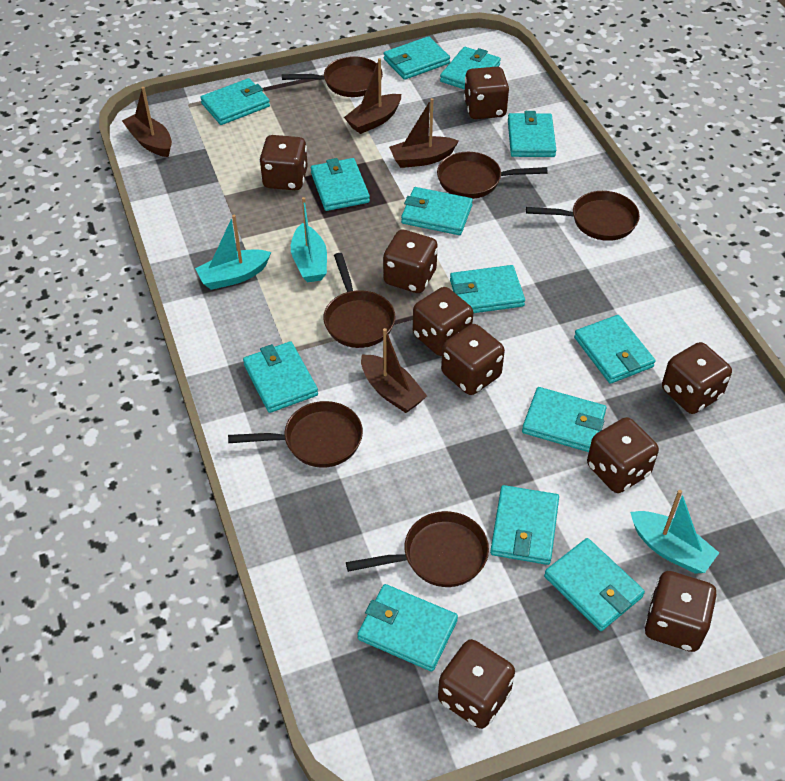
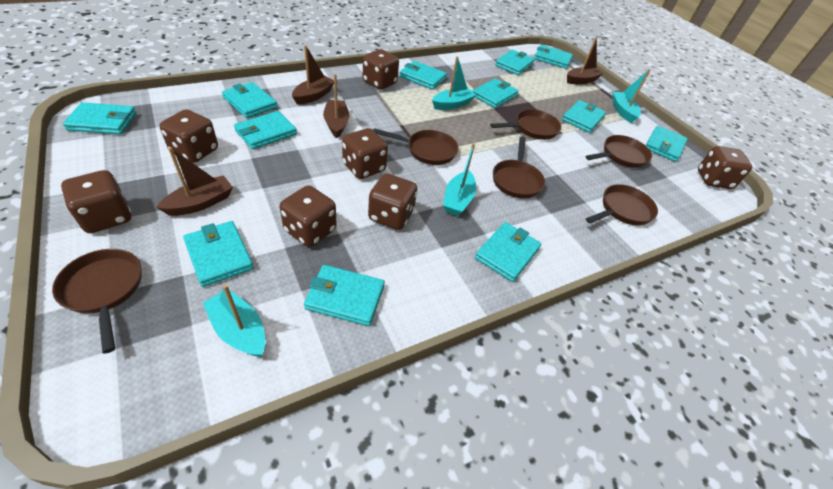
brown dice: 9 -> 7
turquoise boat: 3 -> 4
turquoise wallet: 13 -> 12

